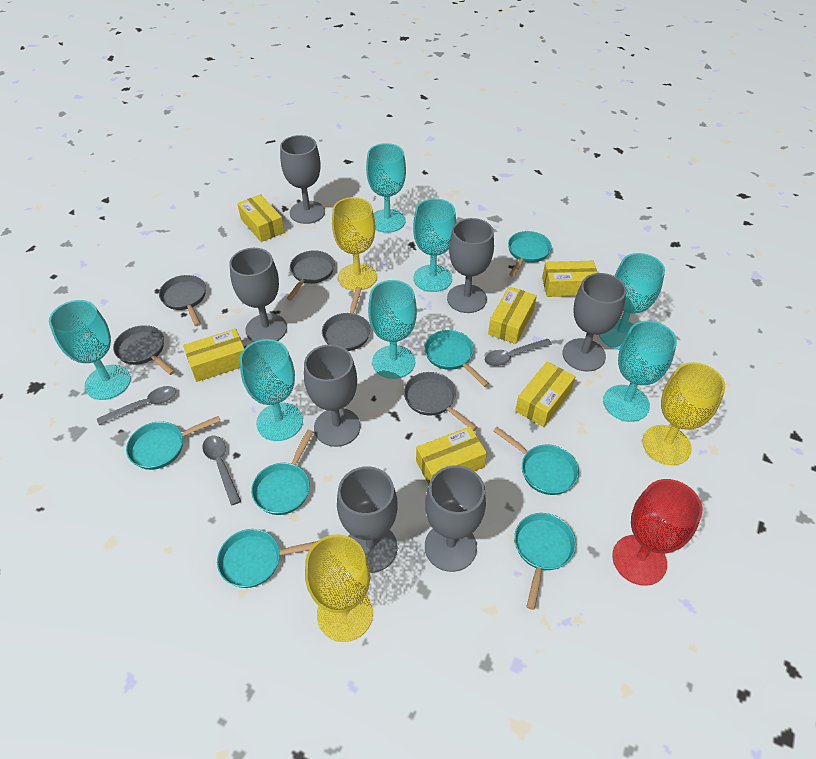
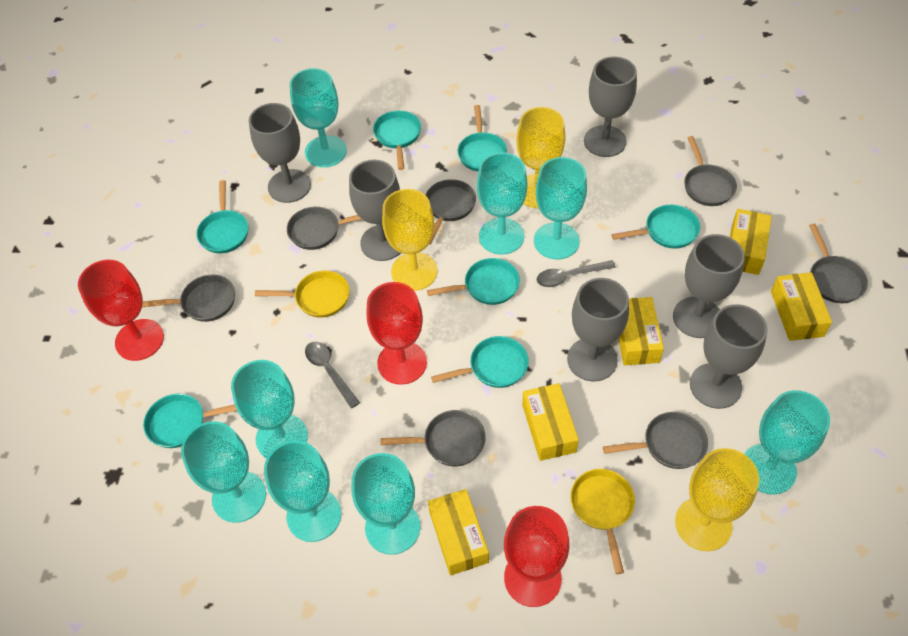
grey goblet: 7 -> 6
grey pan: 5 -> 7
grey spoon: 3 -> 2
red goblet: 1 -> 3
turquoise goblet: 7 -> 8
yellow box: 6 -> 5
yellow pan: 0 -> 2

